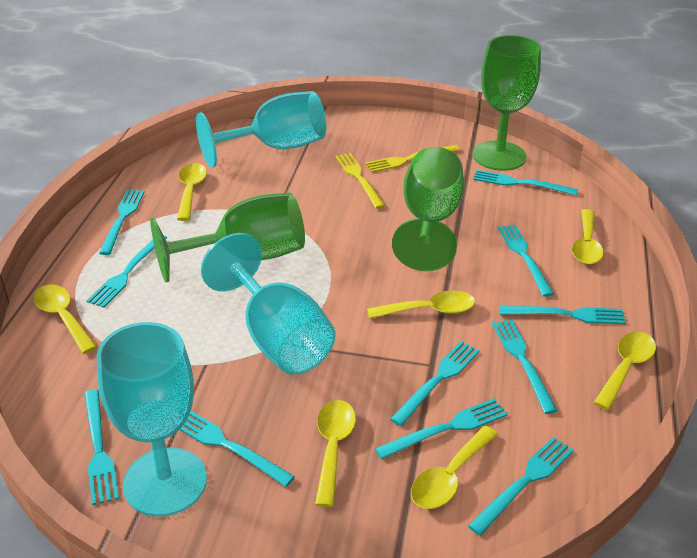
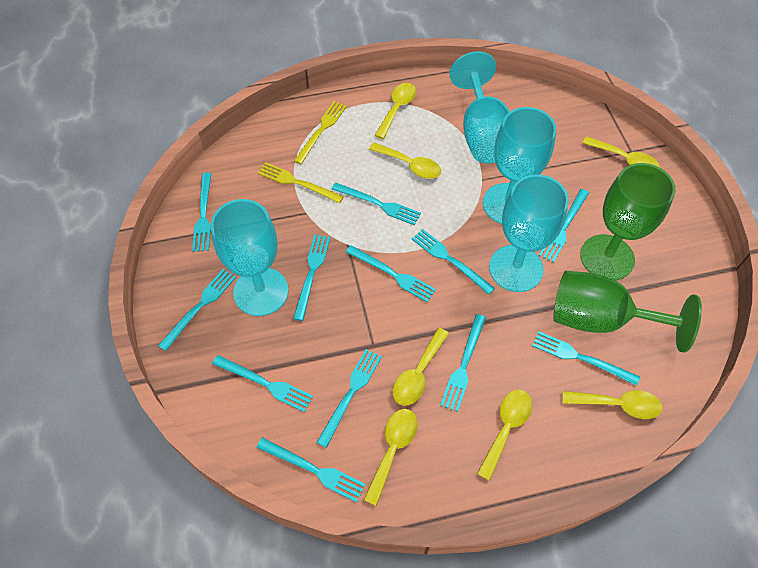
green goblet: 3 -> 2
turquoise fork: 11 -> 12
turquoise goblet: 3 -> 4

